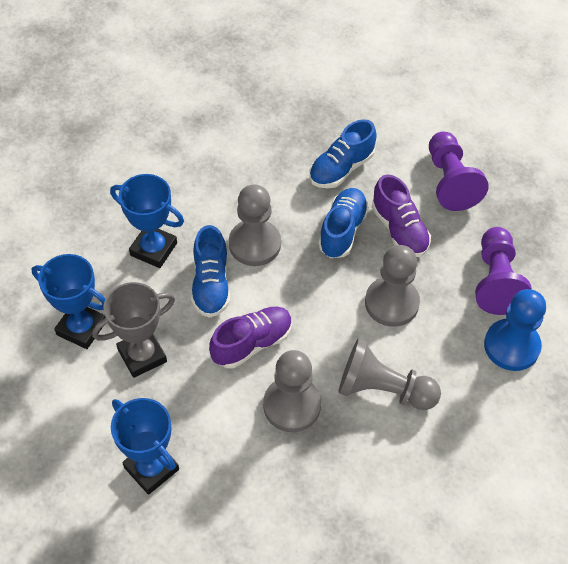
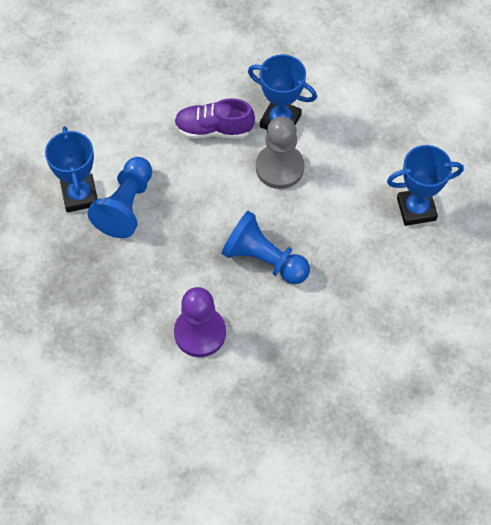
blue pawn: 1 -> 2
blue shoe: 3 -> 0
grey pawn: 4 -> 1
grey trophy: 1 -> 0
purple pawn: 2 -> 1
purple shoe: 2 -> 1

